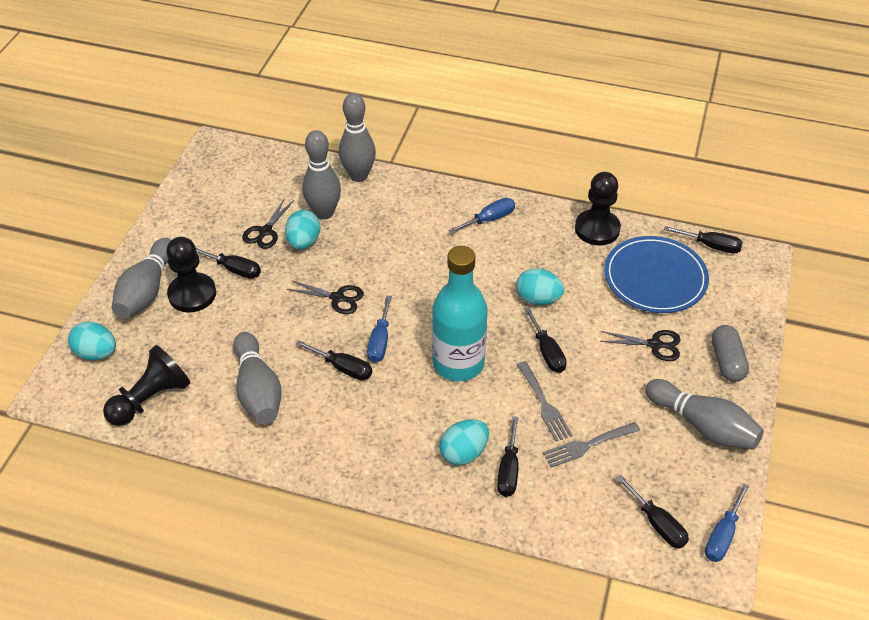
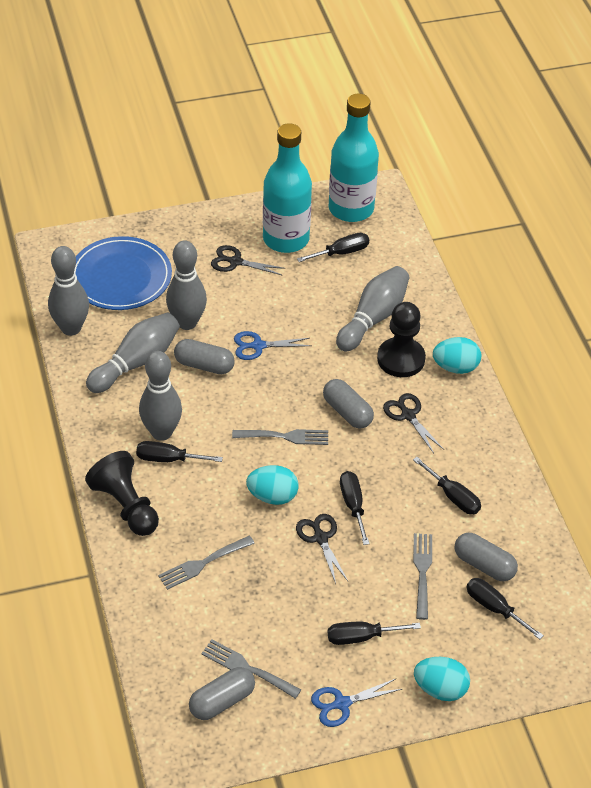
black pawn: 3 -> 2
blue scissors: 0 -> 2
blue screwdriver: 3 -> 0
grey capsule: 1 -> 4
grey fork: 2 -> 4
turquoise bottle: 1 -> 2
turquoise egg: 4 -> 3

